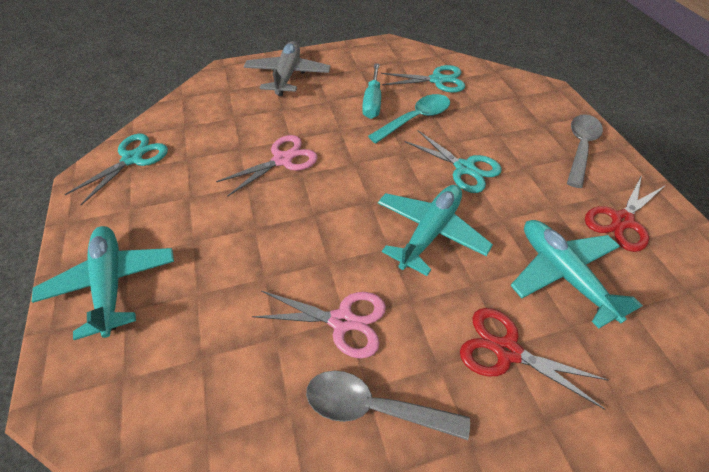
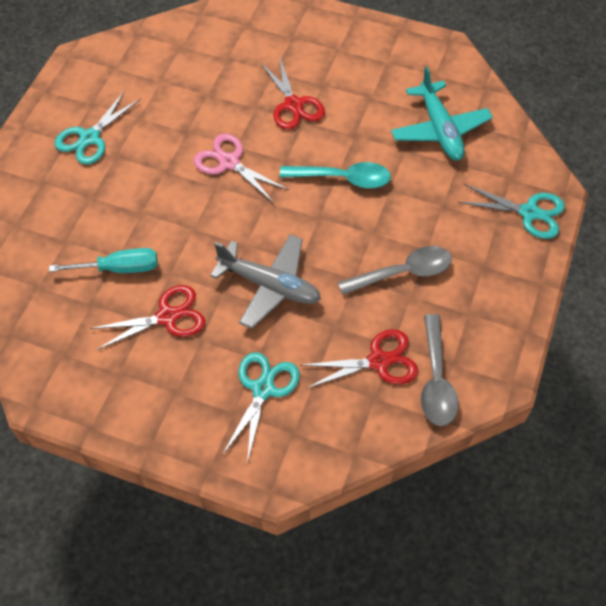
pink scissors: 2 -> 1
red scissors: 2 -> 3
turquoise plane: 3 -> 1

